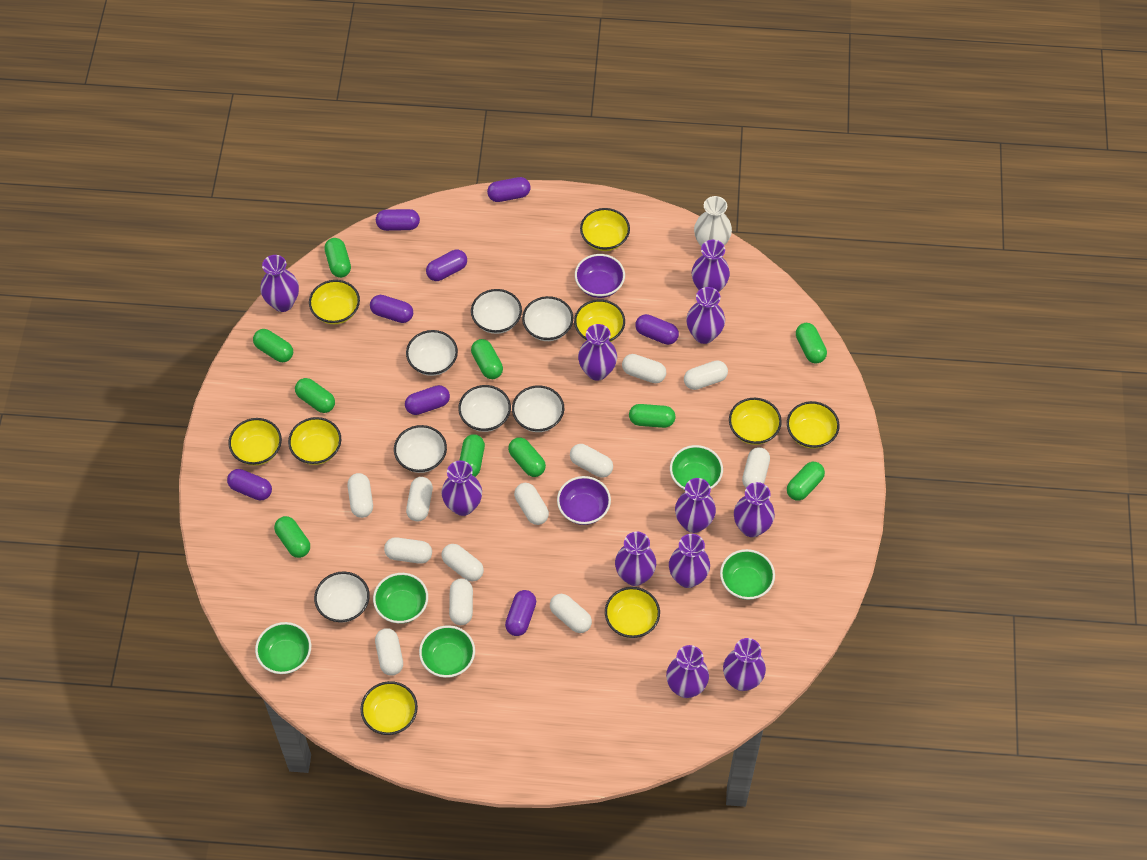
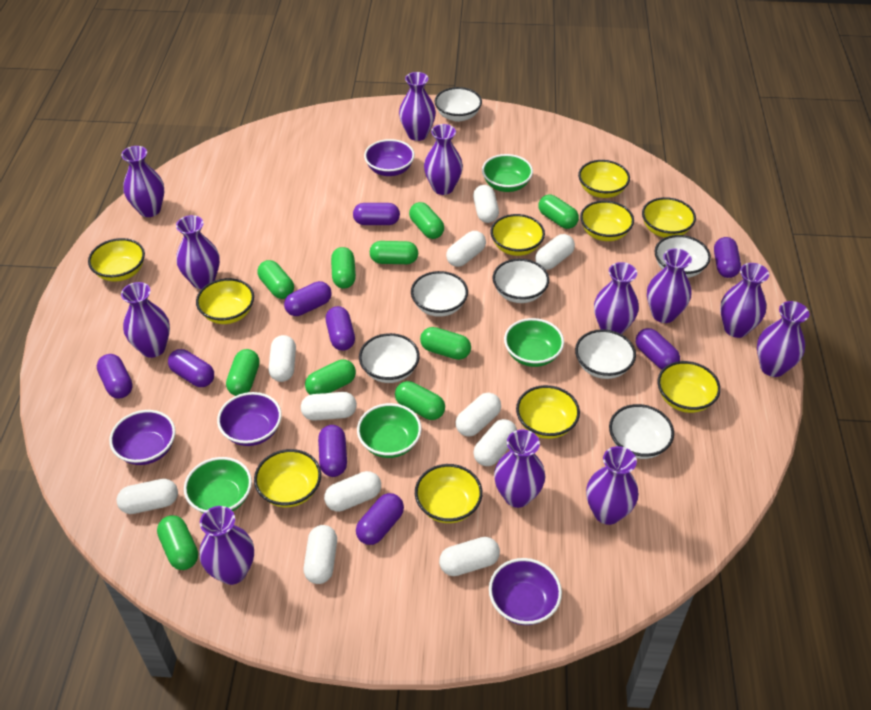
green bowl: 5 -> 4
purple bowl: 2 -> 4
purple capsule: 8 -> 9
purple vase: 11 -> 12
white capsule: 12 -> 11
white vase: 1 -> 0
yellow bowl: 9 -> 10

